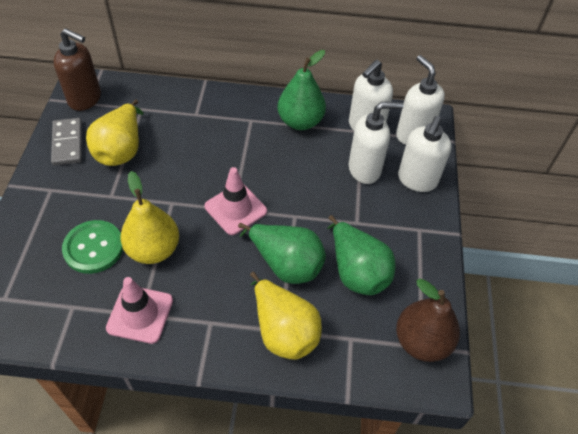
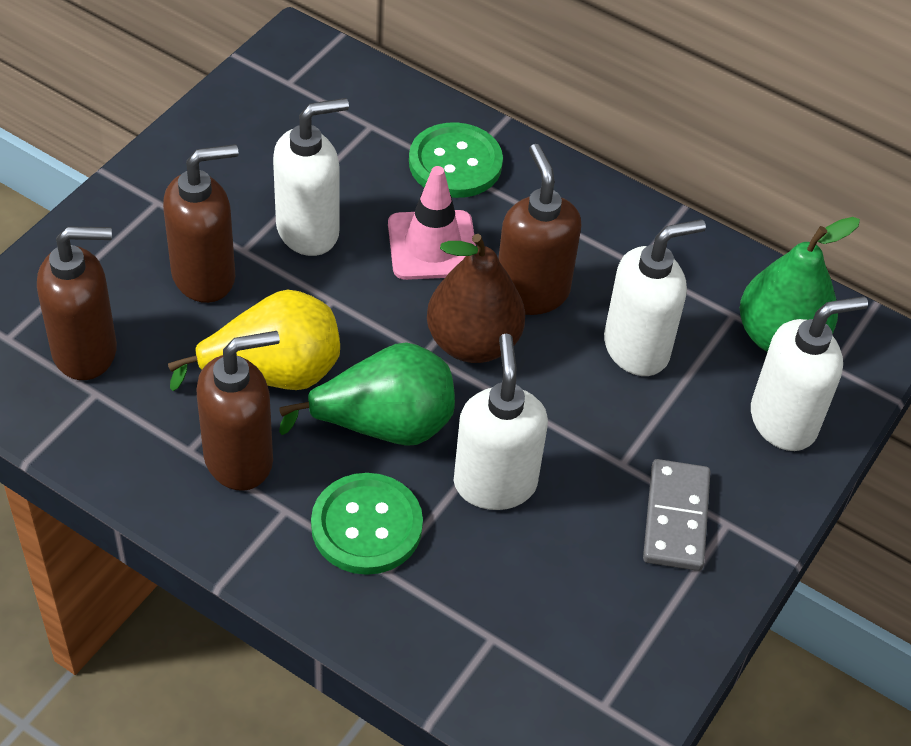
brown soap dispenser: 1 -> 4
green button: 1 -> 2
green pear: 3 -> 2
pink traffic cone: 2 -> 1
yellow pear: 3 -> 1

